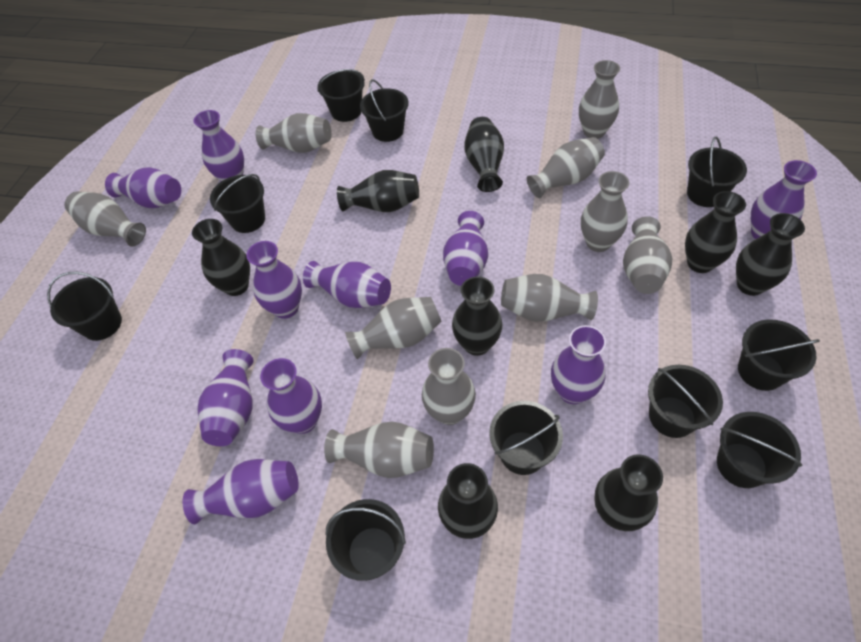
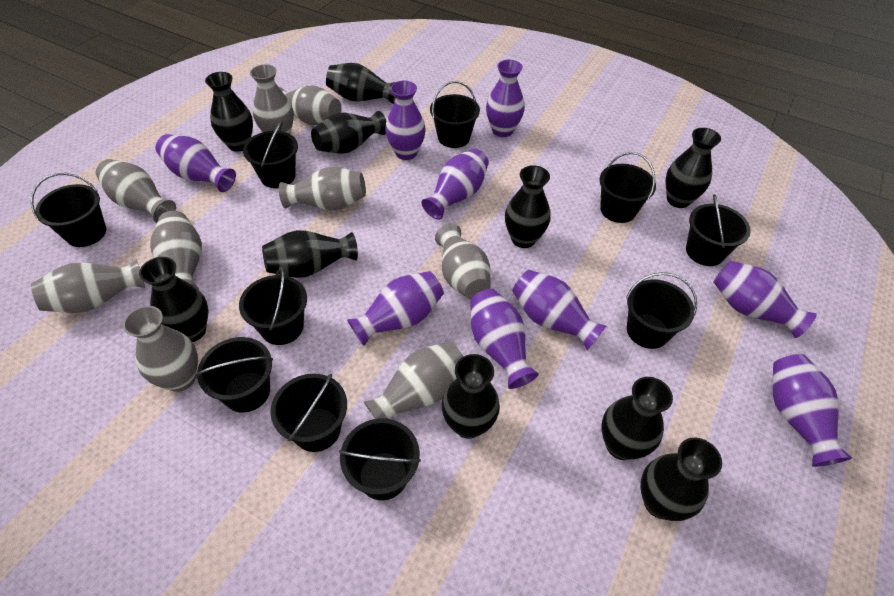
black vase: 8 -> 10
grey vase: 10 -> 9
purple vase: 10 -> 9

